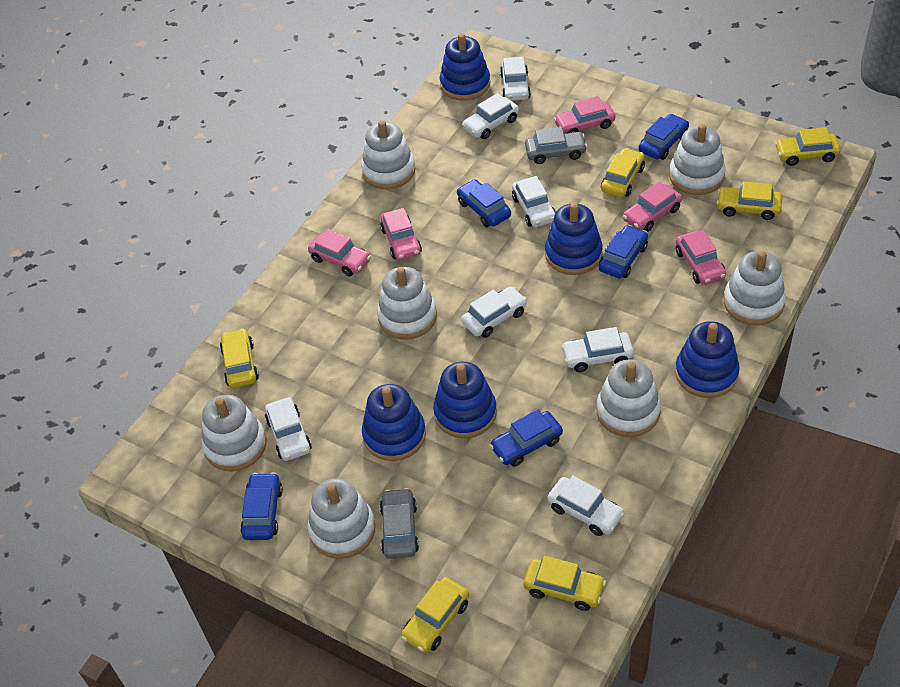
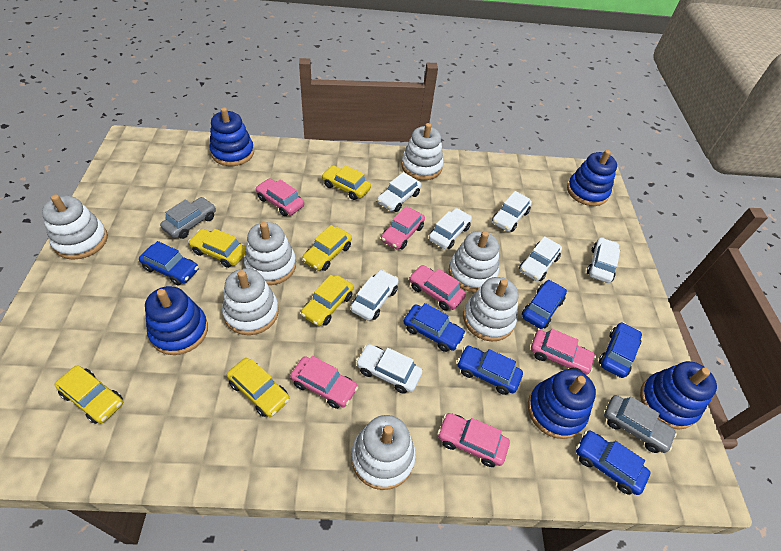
blue car: 5 -> 6
pink car: 5 -> 6

